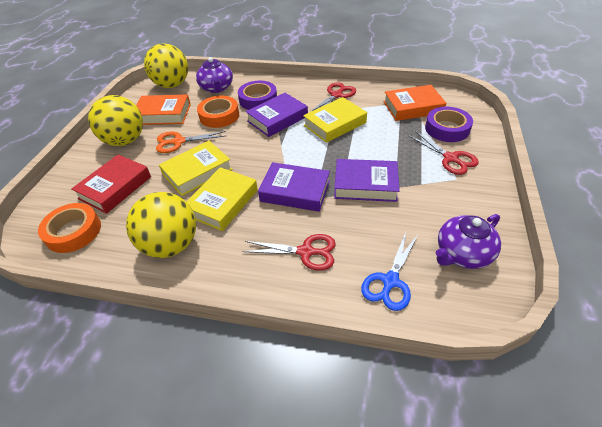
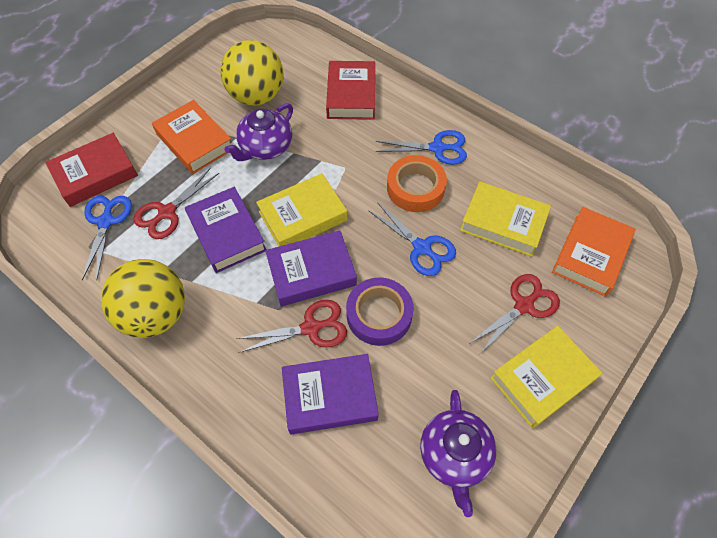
blue scissors: 1 -> 3
orange scissors: 1 -> 0
orange tape: 2 -> 1
purple tape: 2 -> 1
red book: 1 -> 2
yellow ball: 3 -> 2

